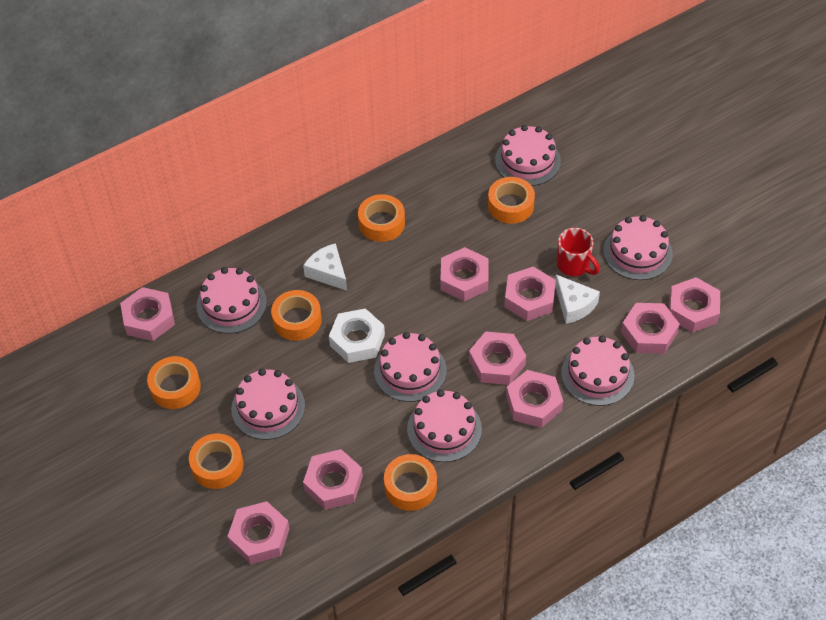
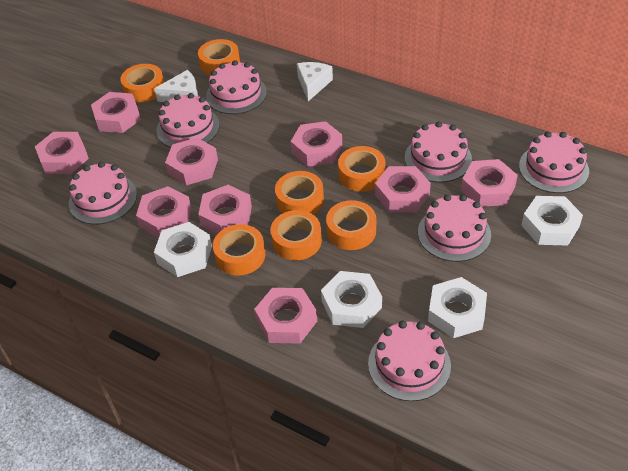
orange tape: 6 -> 7
red mug: 1 -> 0
white nut: 1 -> 4

